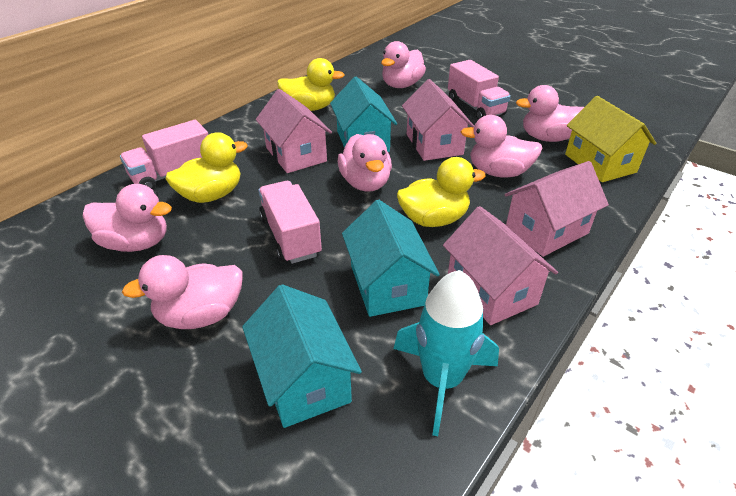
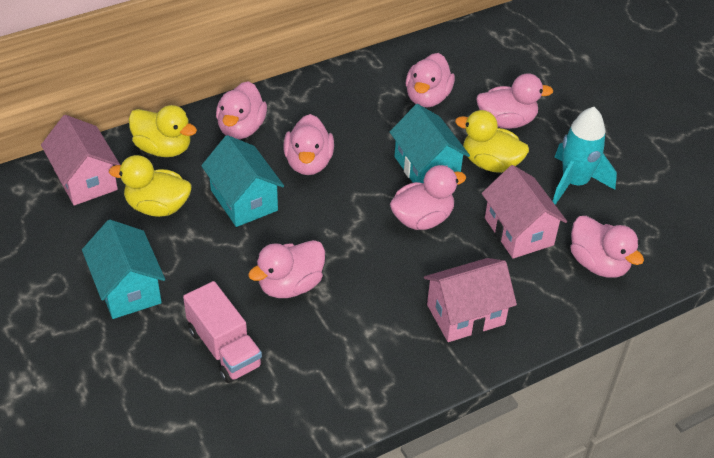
pink duck: 6 -> 7
pink house: 4 -> 3
pink truck: 3 -> 1
yellow house: 1 -> 0

